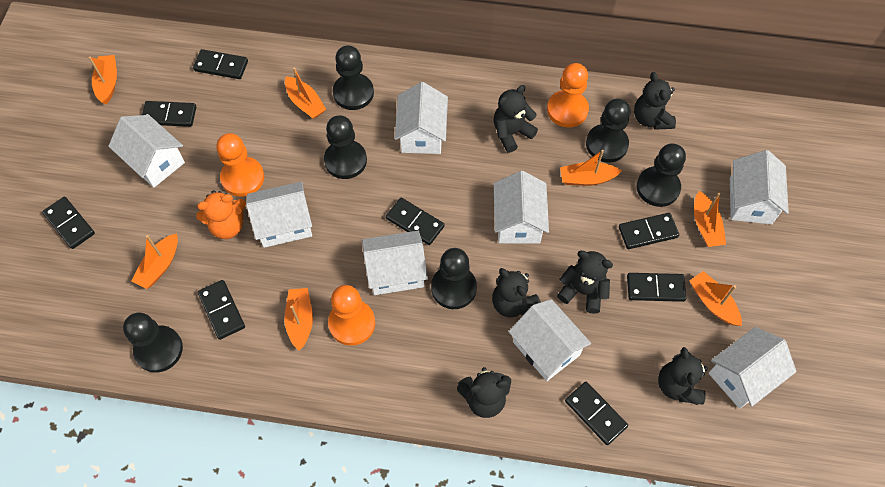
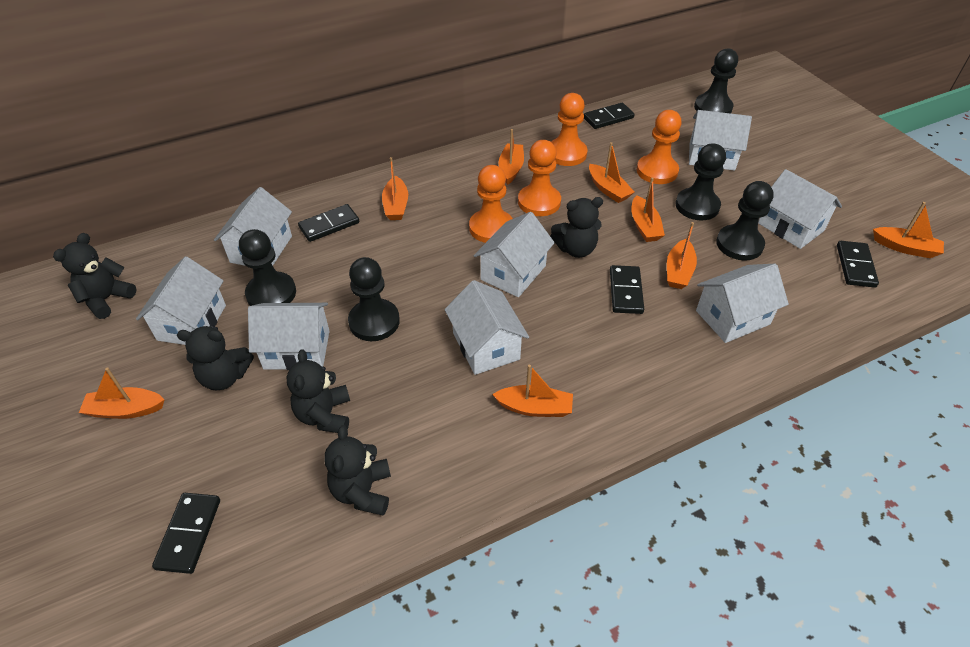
black domino: 8 -> 5
black pawn: 6 -> 5
black teddy bear: 6 -> 5
orange boat: 7 -> 8
orange pawn: 3 -> 4
orange teddy bear: 1 -> 0

